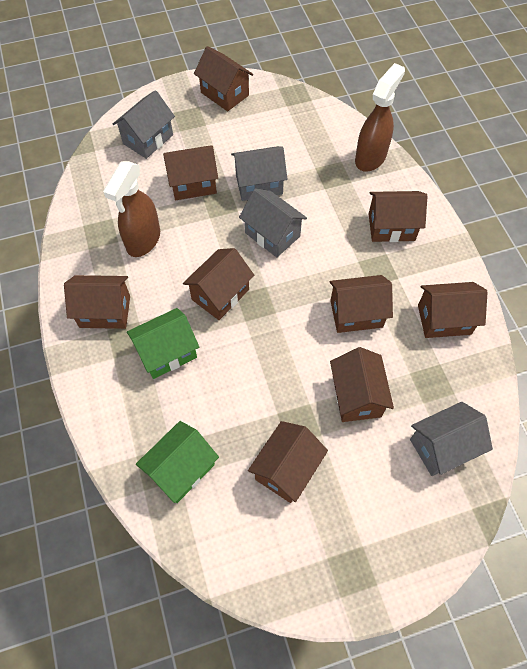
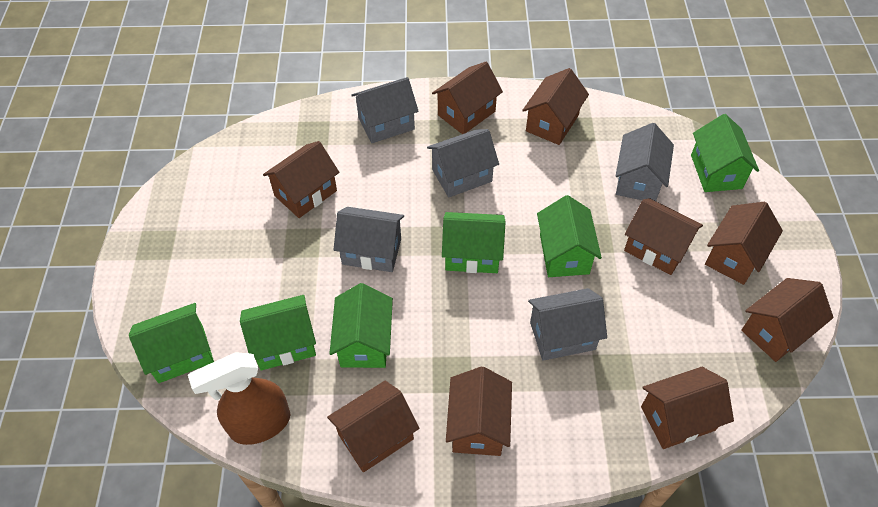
brown spray bottle: 2 -> 1
green house: 2 -> 6
grey house: 4 -> 5

